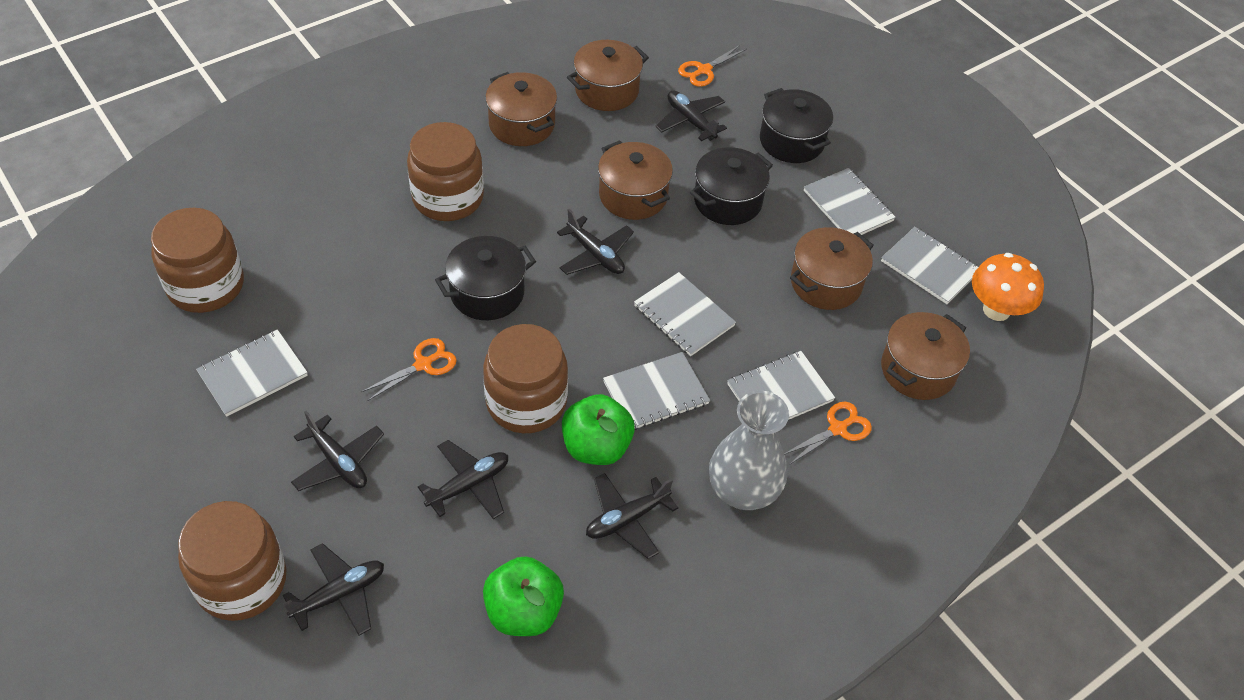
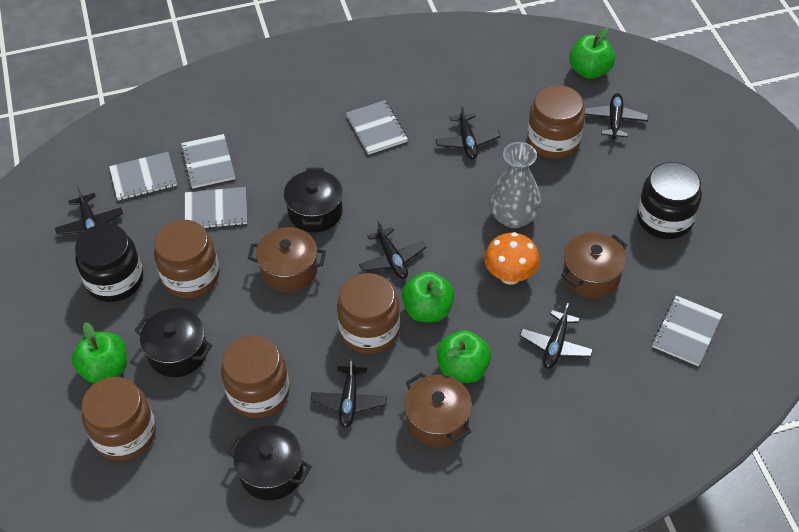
black jar: 0 -> 2
brown jar: 4 -> 5
brown pot: 5 -> 3
green apple: 2 -> 4
grey notebook: 6 -> 5
orange scissors: 3 -> 0

